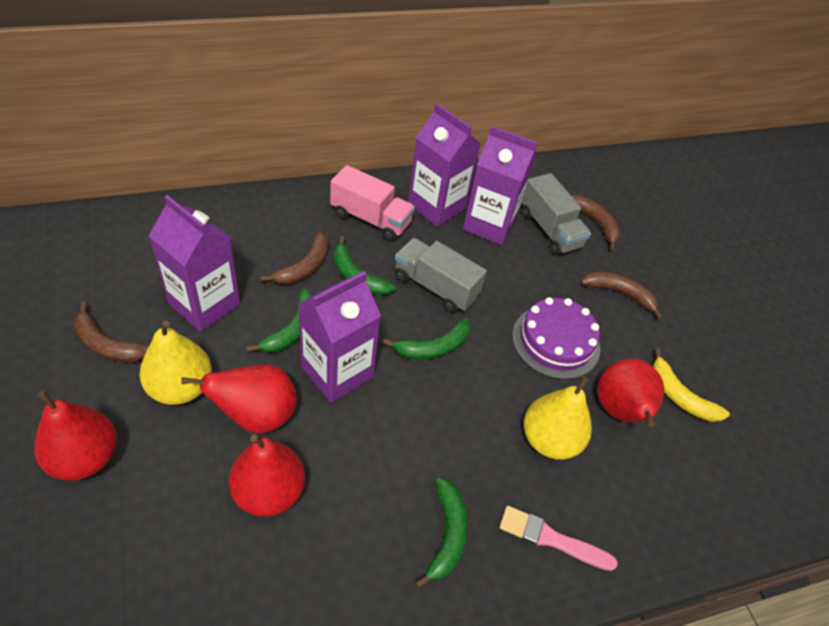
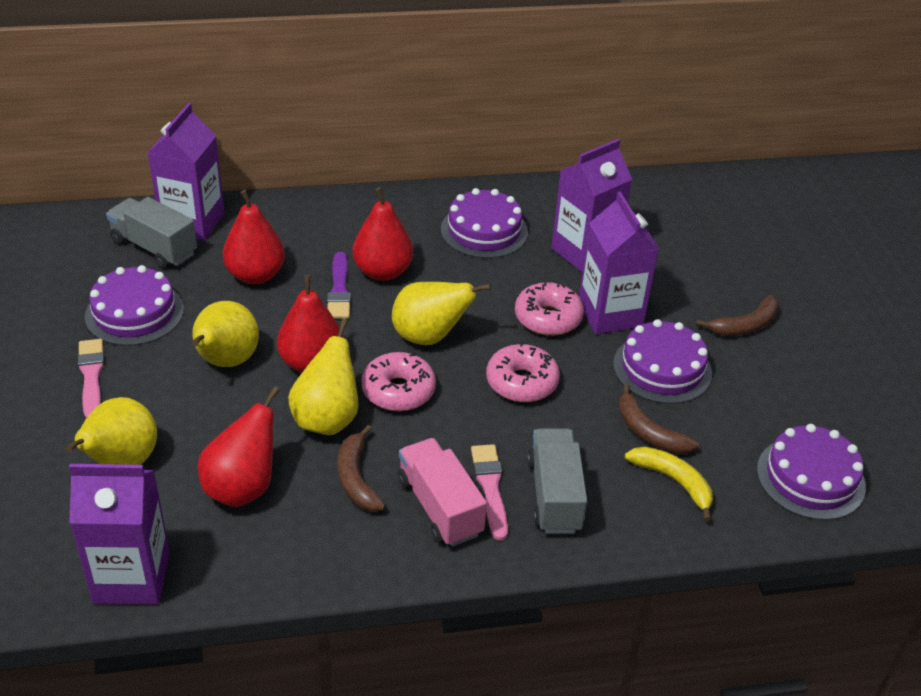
brown banana: 4 -> 3
green banana: 4 -> 0
pink brush: 1 -> 2
pink donut: 0 -> 3
purple brush: 0 -> 1
purple cake: 1 -> 4
yellow pear: 2 -> 4

